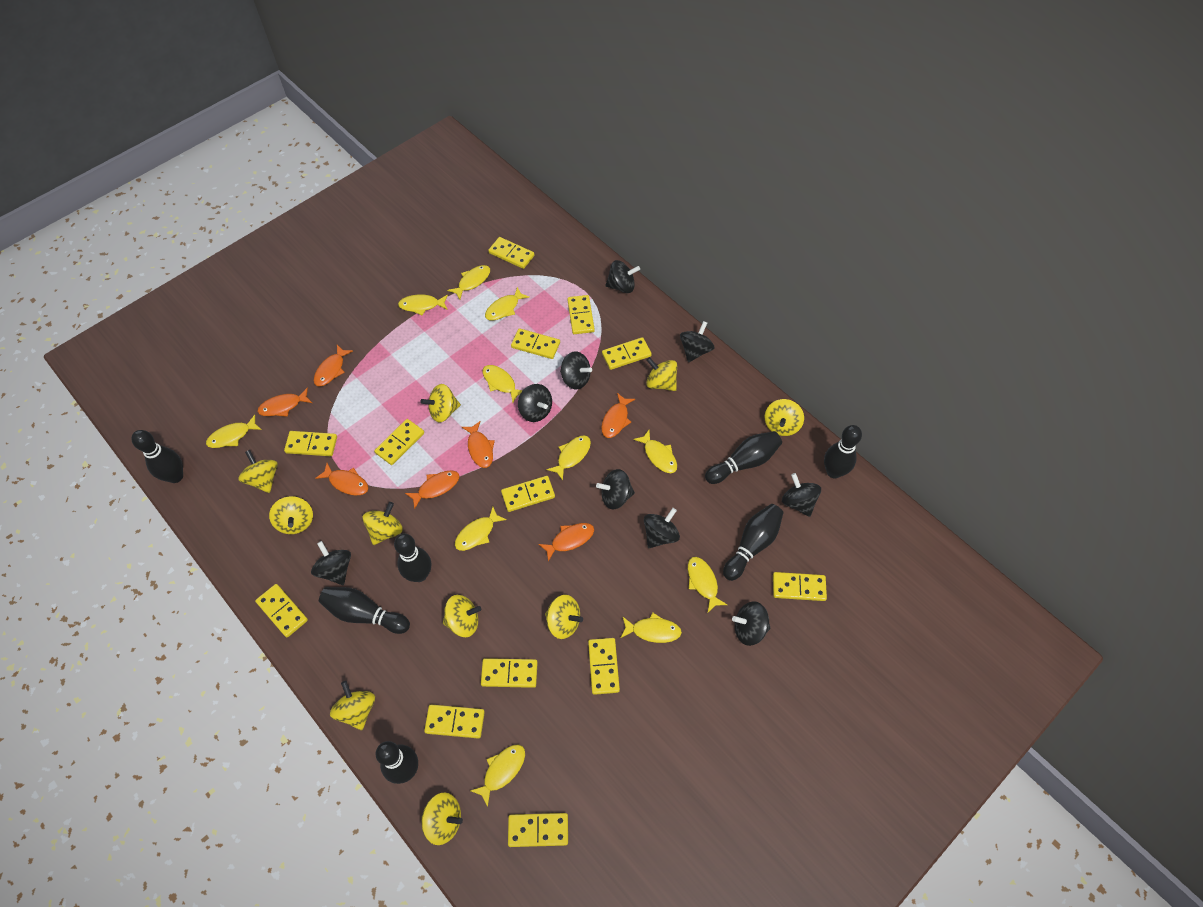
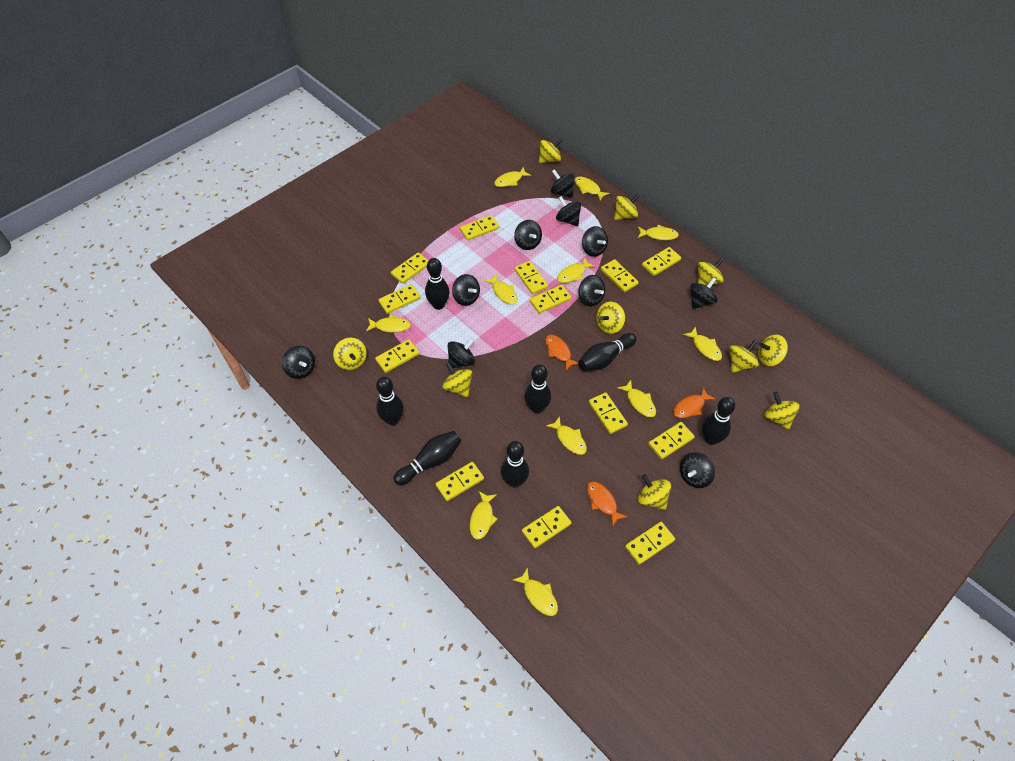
black spinning top: 9 -> 10
orange fish: 7 -> 3

